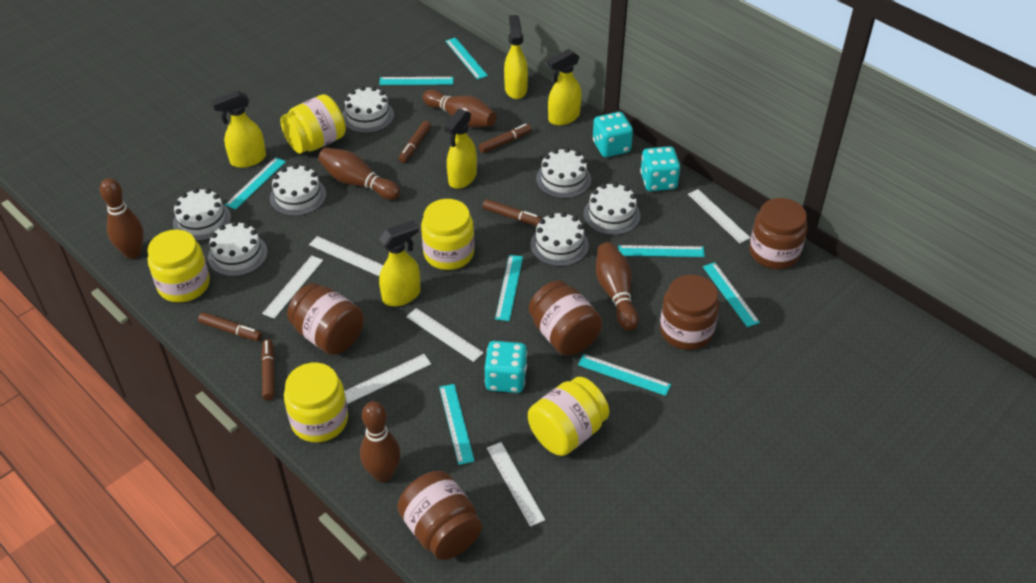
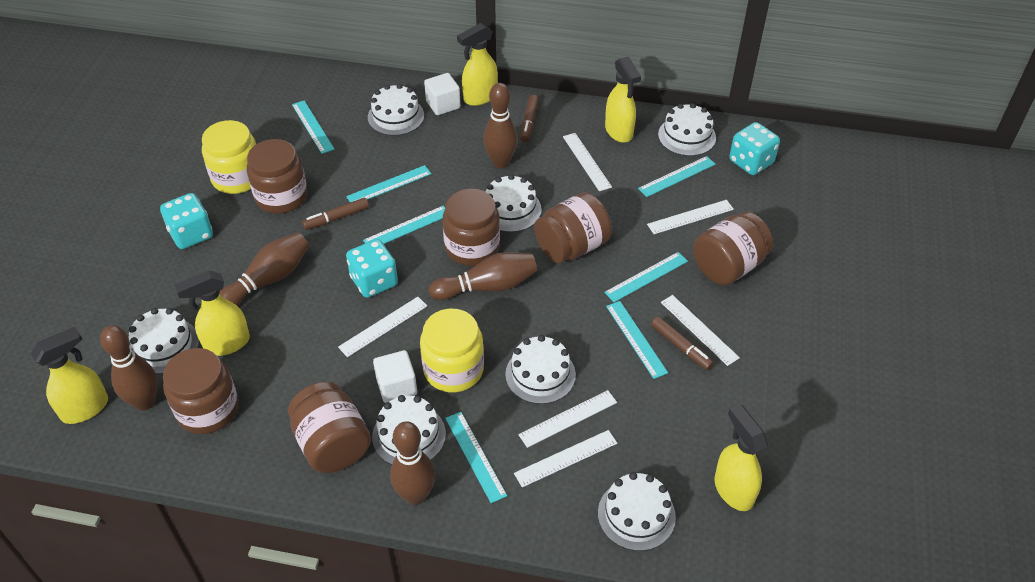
brown jar: 5 -> 6
brown marker: 5 -> 3
turquoise ruler: 8 -> 7
white cube: 0 -> 2
yellow jar: 5 -> 2

